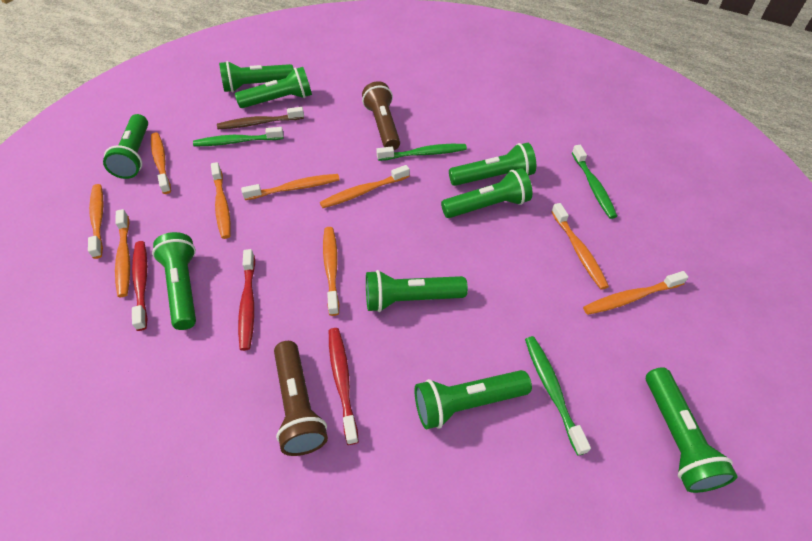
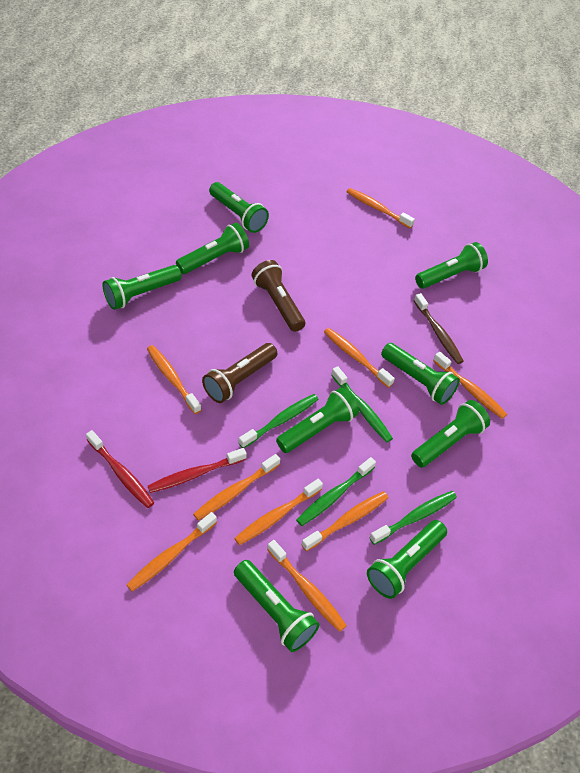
red toothbrush: 3 -> 2

